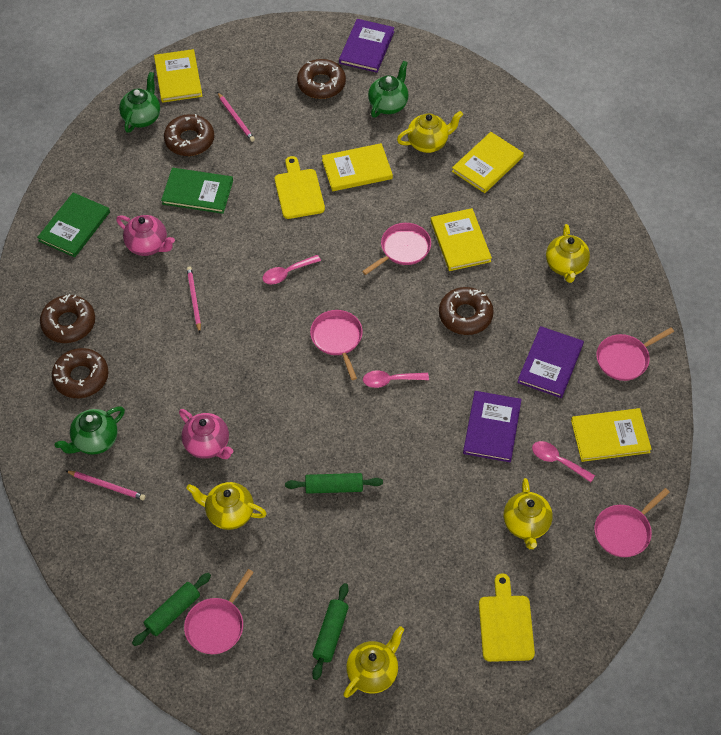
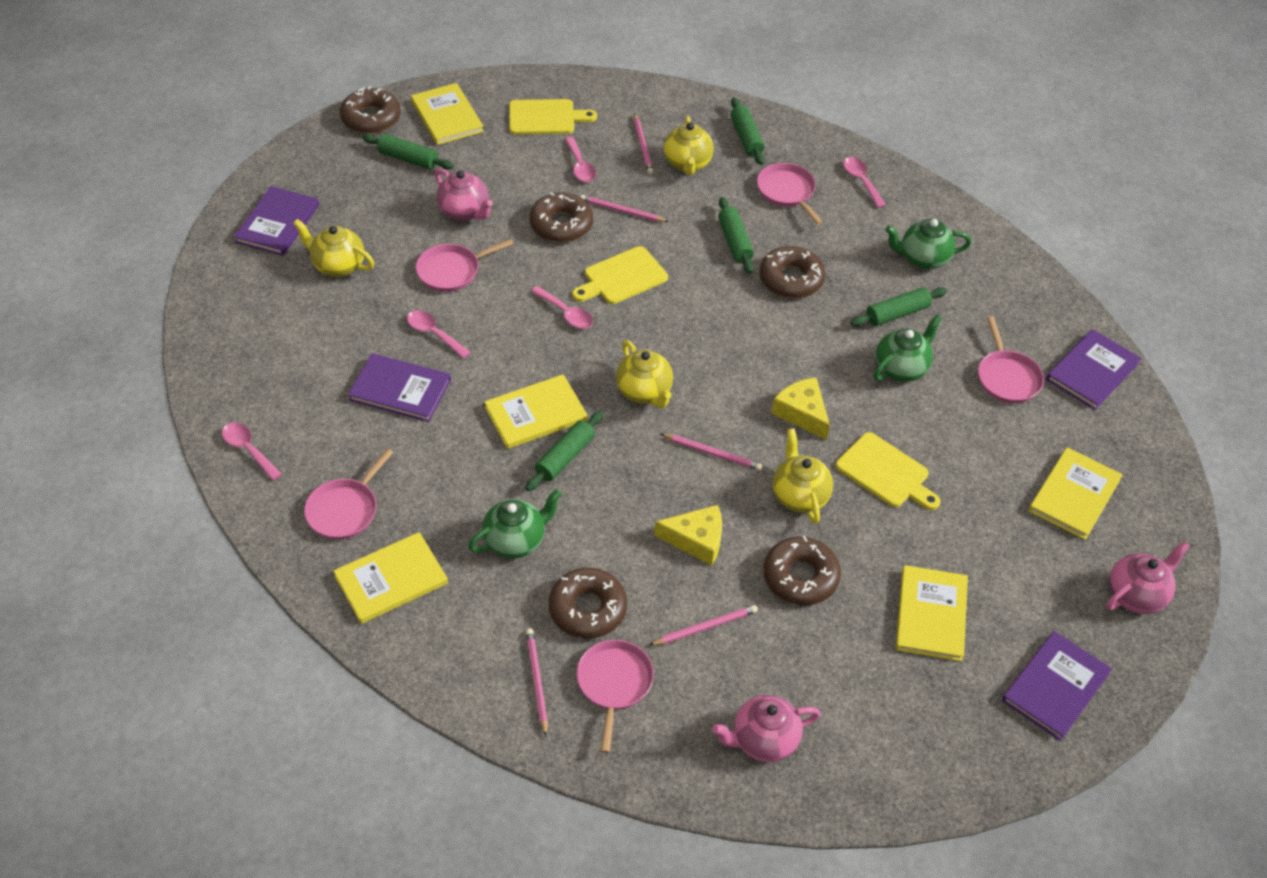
green book: 2 -> 0
green rolling pin: 3 -> 5
pink pencil: 3 -> 5
pink spoon: 3 -> 5
pink teapot: 2 -> 3
purple book: 3 -> 4
yellow cheese: 0 -> 2
yellow cutting board: 2 -> 3
yellow teapot: 5 -> 4

